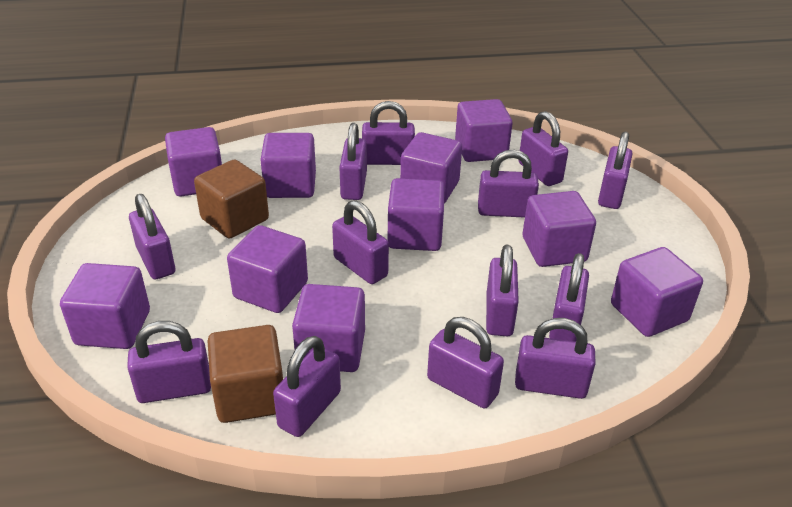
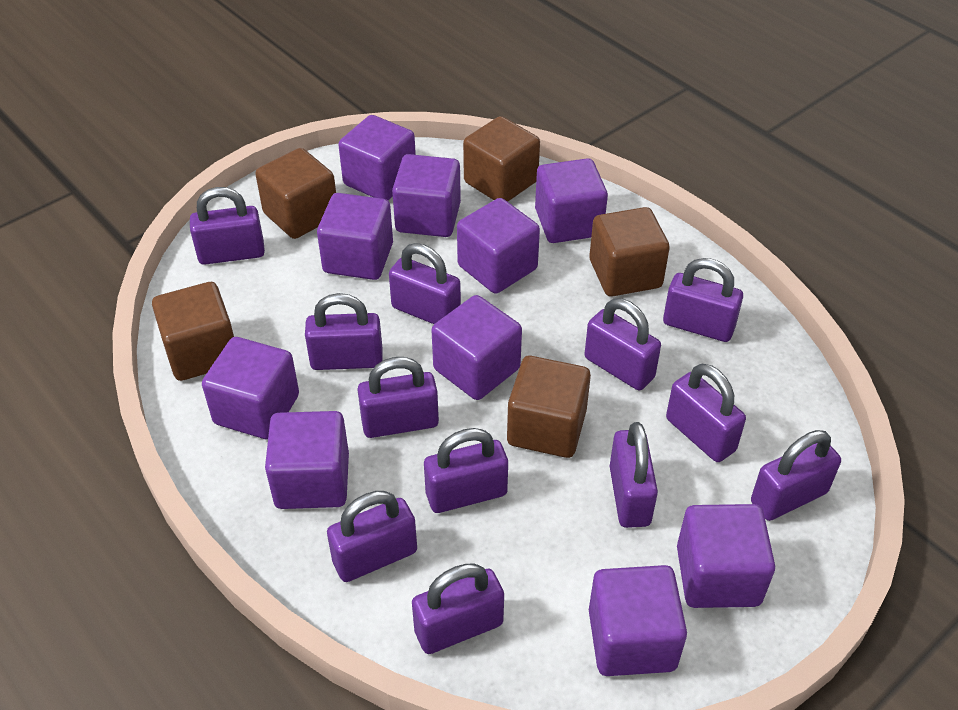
brown cube: 2 -> 5
purple padlock: 13 -> 12

